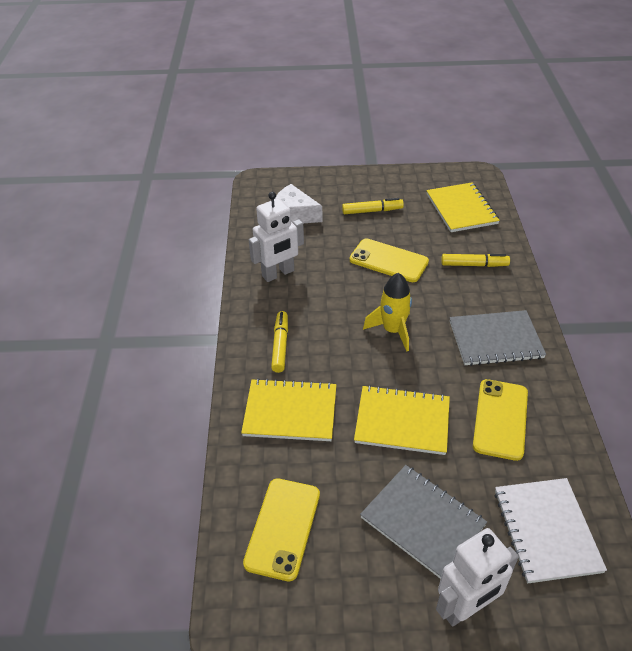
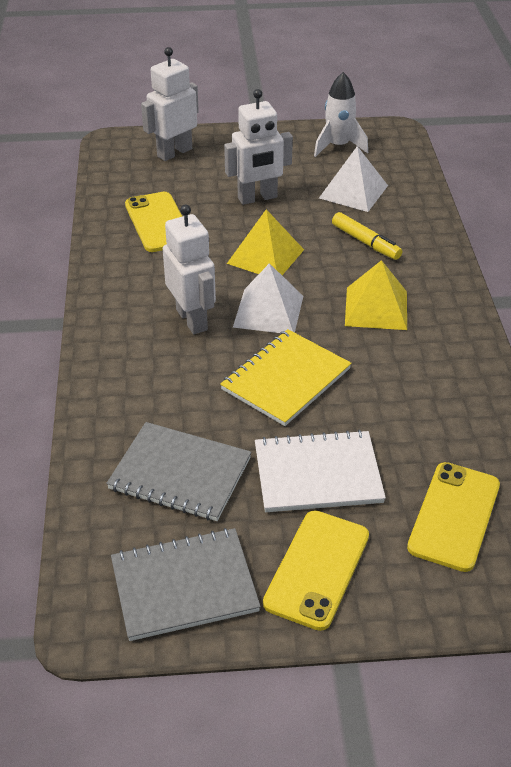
white cheese: 1 -> 0
white pyramid: 0 -> 2
white robot: 2 -> 3
white rocket: 0 -> 1
yellow marker: 3 -> 1
yellow notebook: 3 -> 1
yellow pyramid: 0 -> 2
yellow rocket: 1 -> 0

